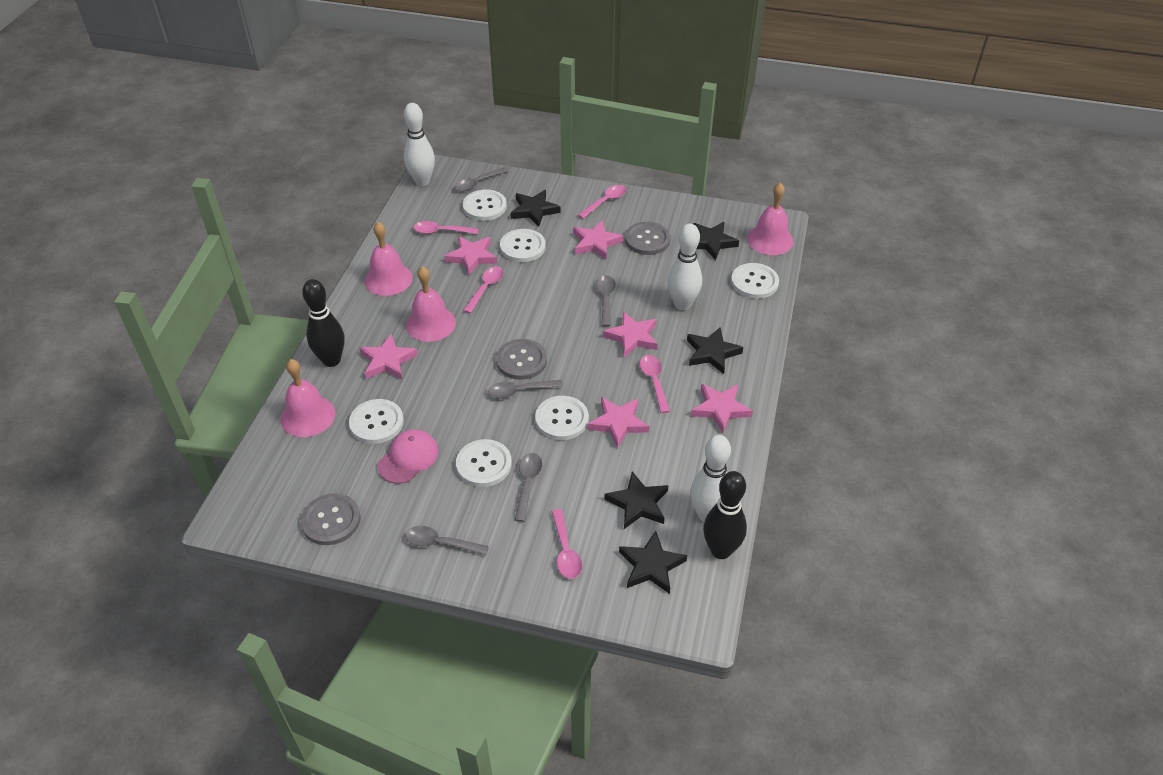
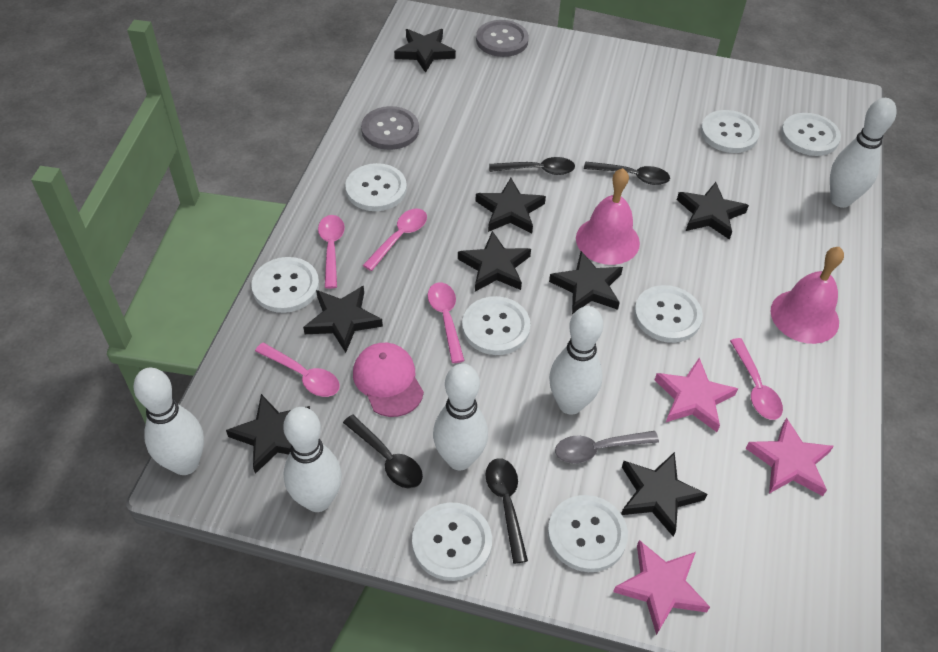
black bowling pin: 2 -> 0
black spoon: 0 -> 4
black star: 5 -> 8
grey button: 3 -> 2
grey spoon: 5 -> 1
pink bell: 4 -> 2
pink star: 6 -> 3
white bowling pin: 3 -> 5
white button: 6 -> 8

